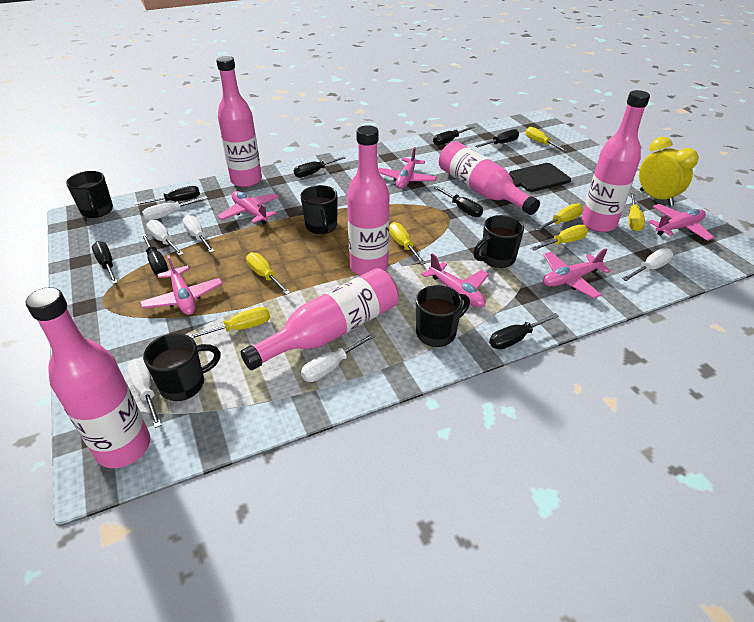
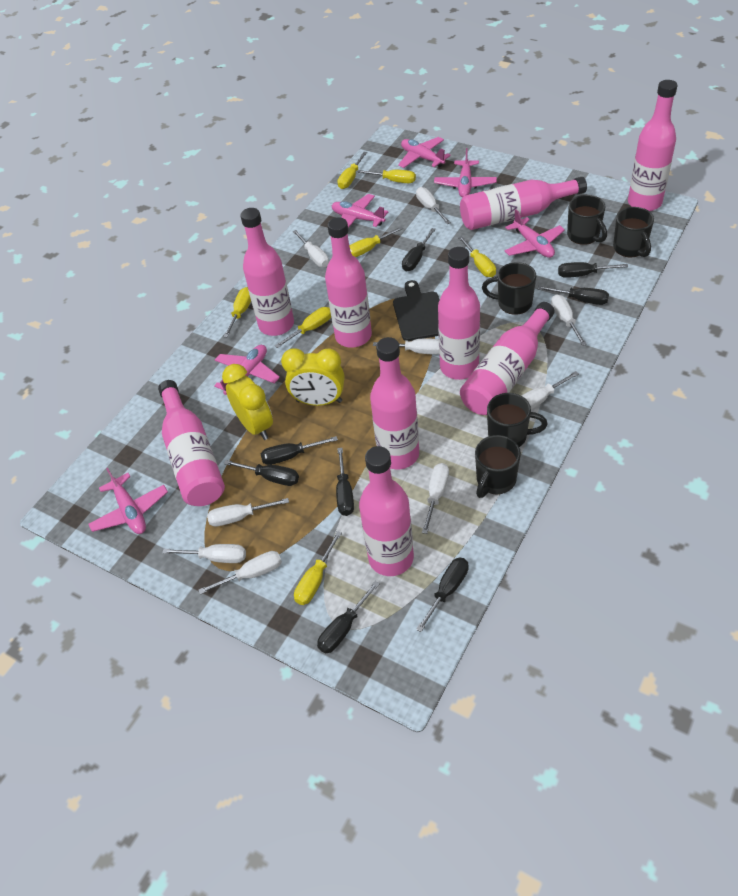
pink bottle: 6 -> 9
white screwdriver: 6 -> 9
yellow clock: 1 -> 2

